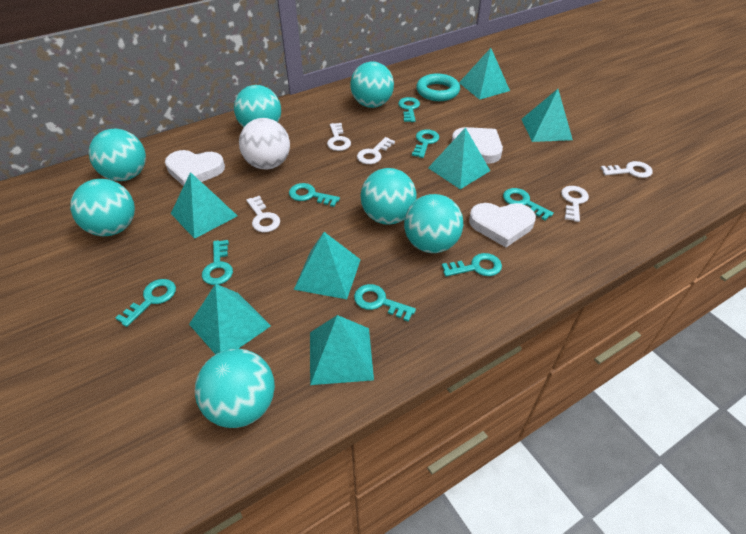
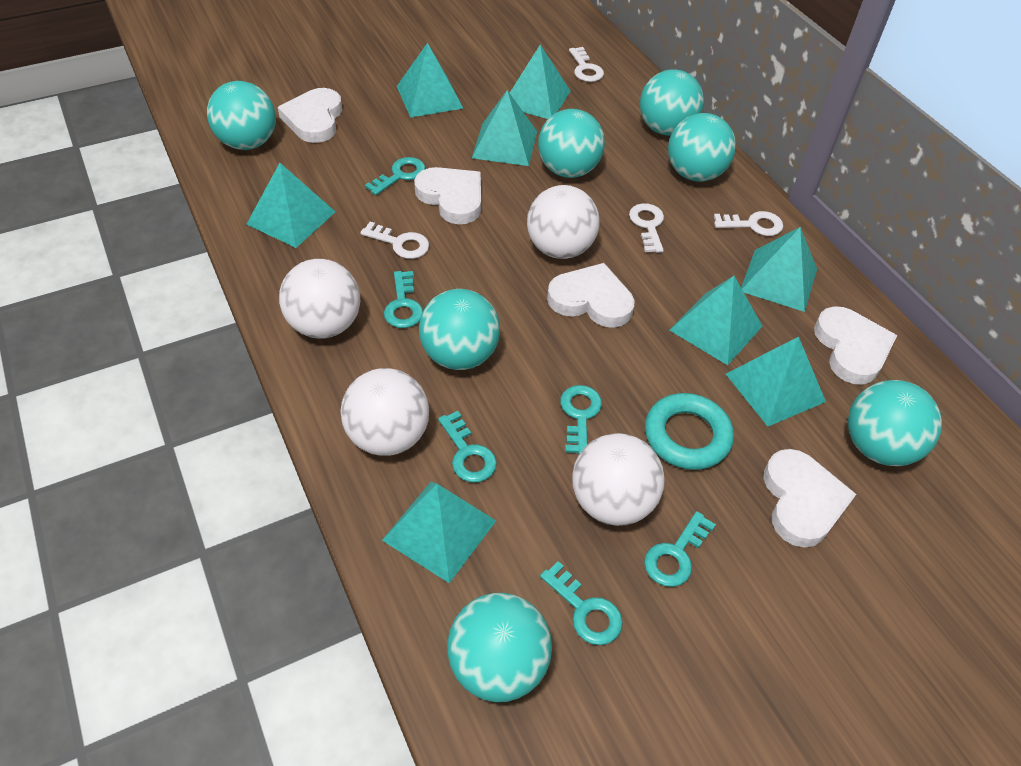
turquoise key: 8 -> 6
turquoise pyramid: 7 -> 8
white ball: 1 -> 4
white heart: 3 -> 5
white key: 5 -> 4

